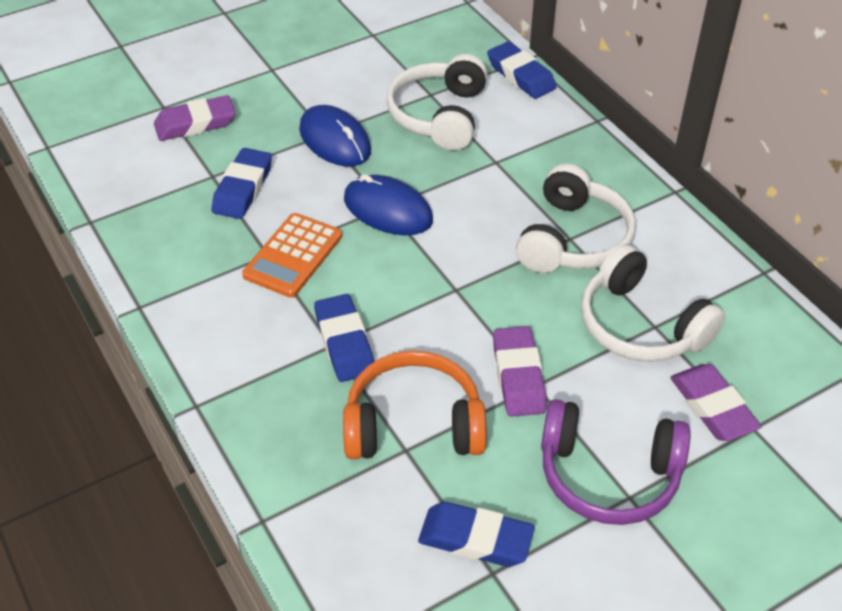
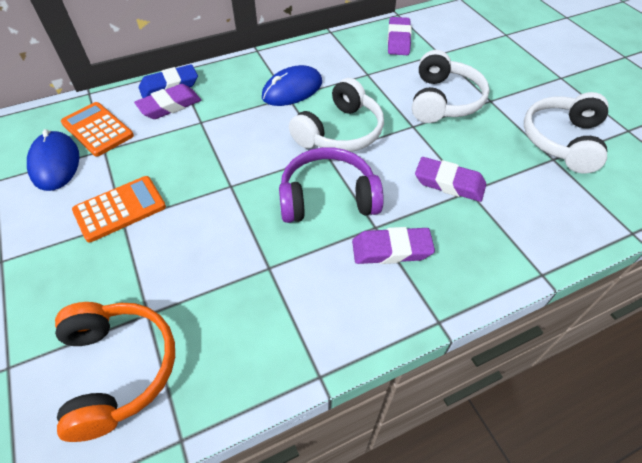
blue eraser: 4 -> 1
orange calculator: 1 -> 2
purple eraser: 3 -> 4

